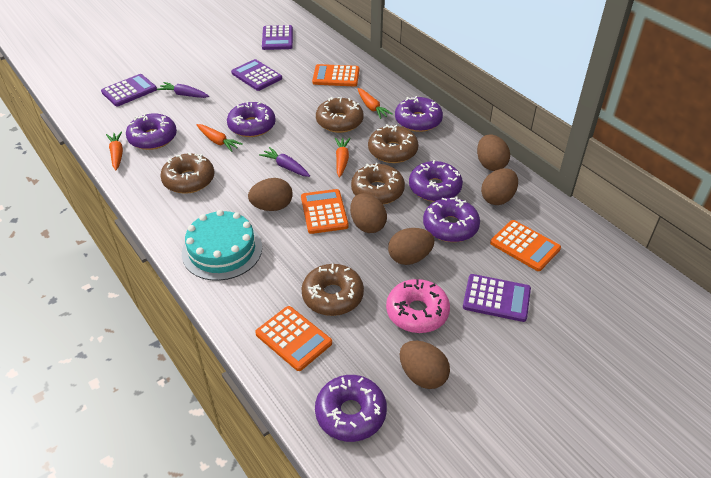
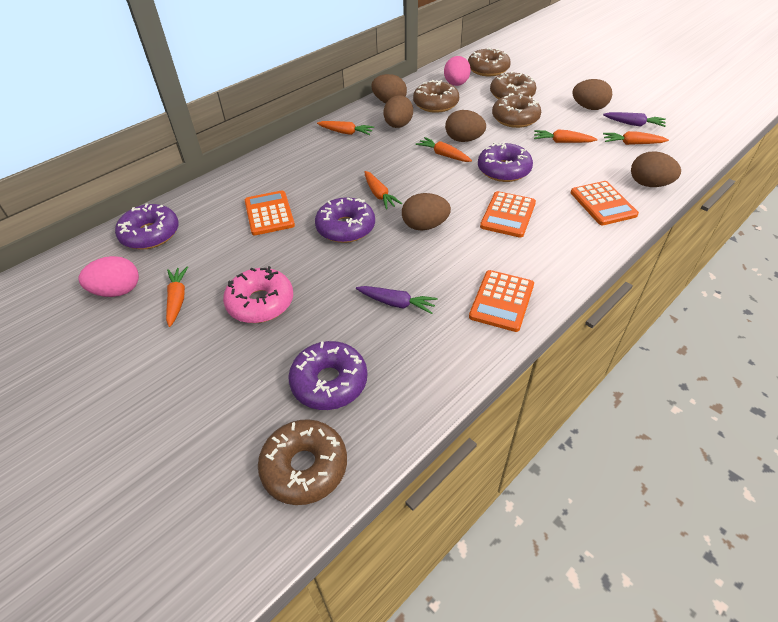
orange carrot: 4 -> 6
pink egg: 0 -> 2
purple calculator: 4 -> 0
purple donut: 6 -> 4
turquoise cake: 1 -> 0

